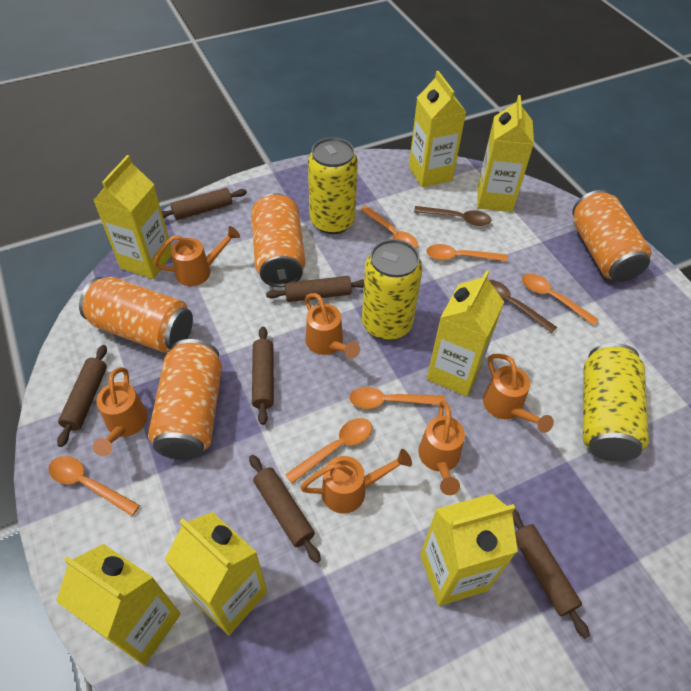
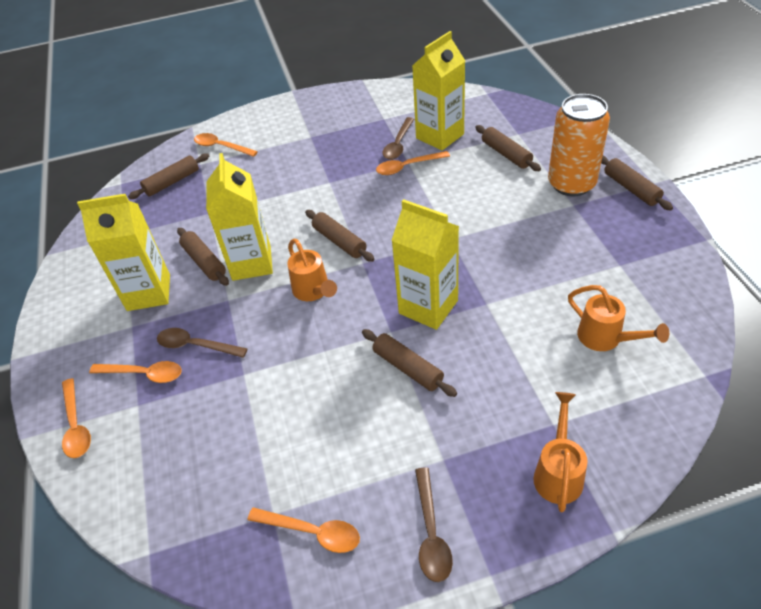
brown spoon: 2 -> 3
orange can: 4 -> 1
orange spoon: 6 -> 5
orange watering can: 6 -> 3
yellow can: 3 -> 0
yellow carton: 7 -> 4

